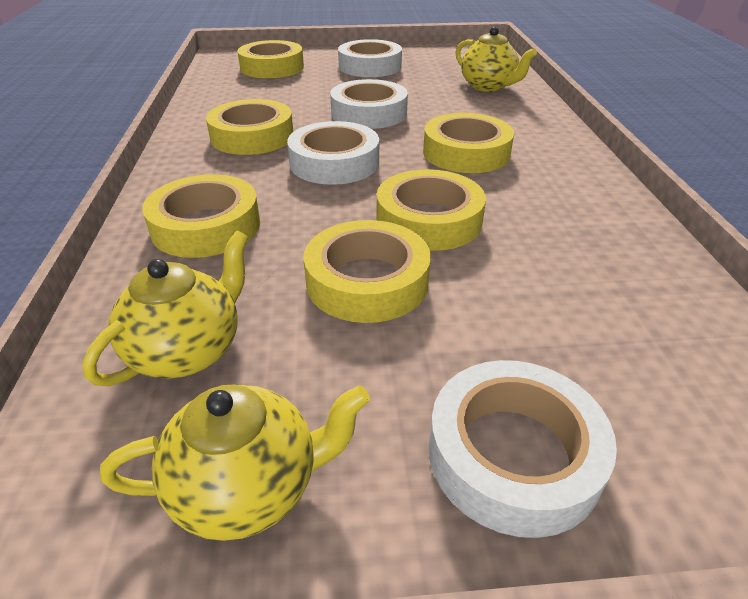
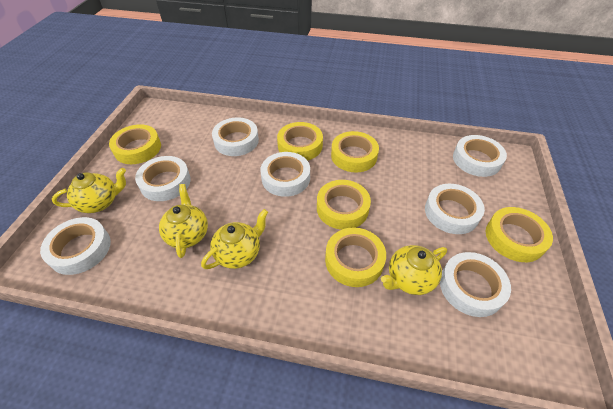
white tape: 4 -> 7
yellow teapot: 3 -> 4

